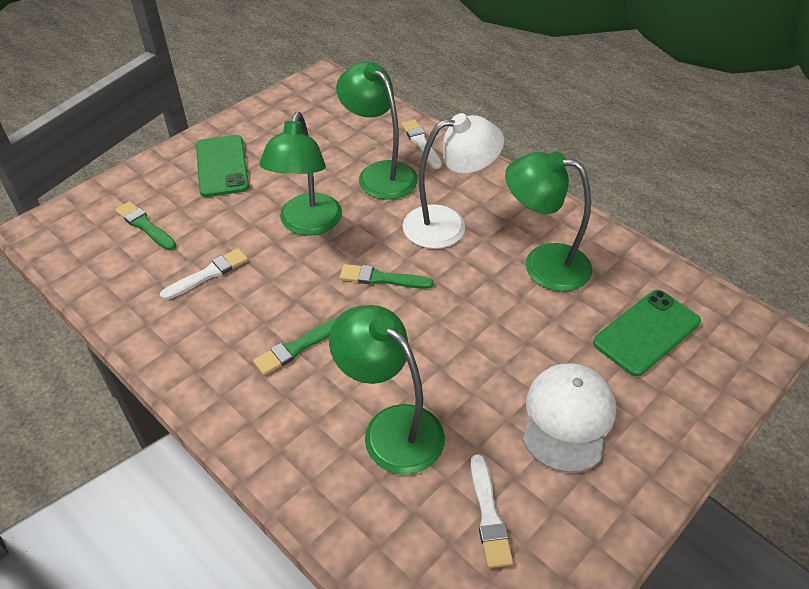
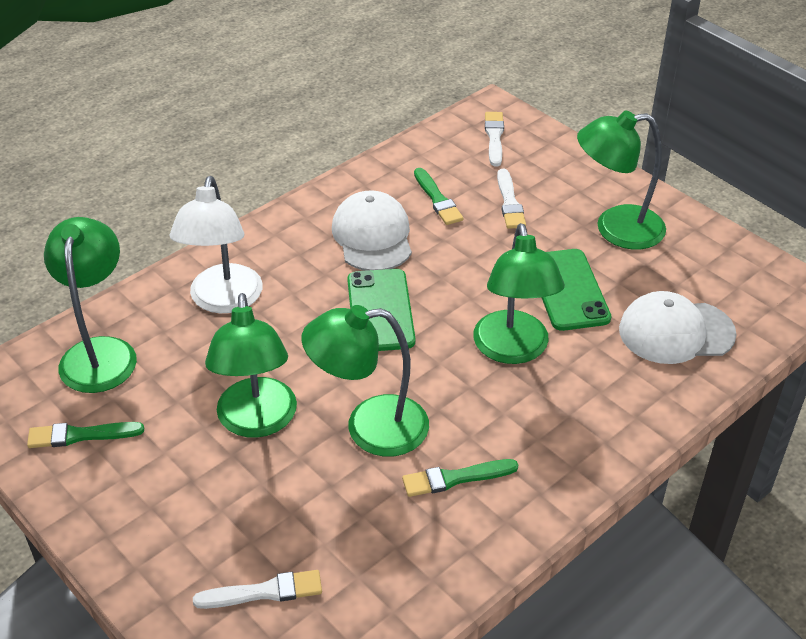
green lamp: 4 -> 5
white cap: 1 -> 2

